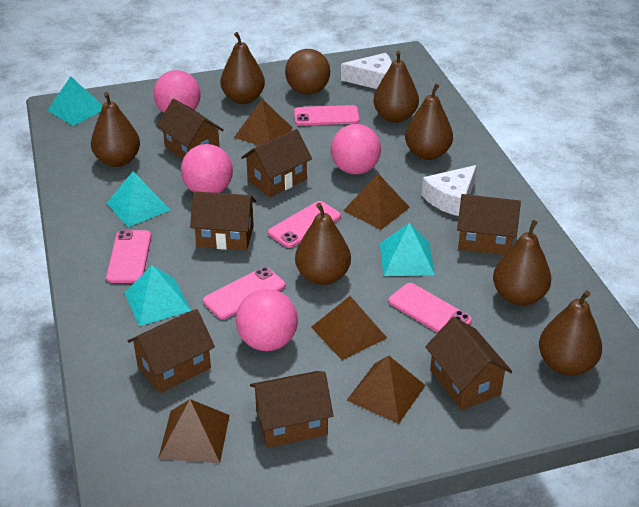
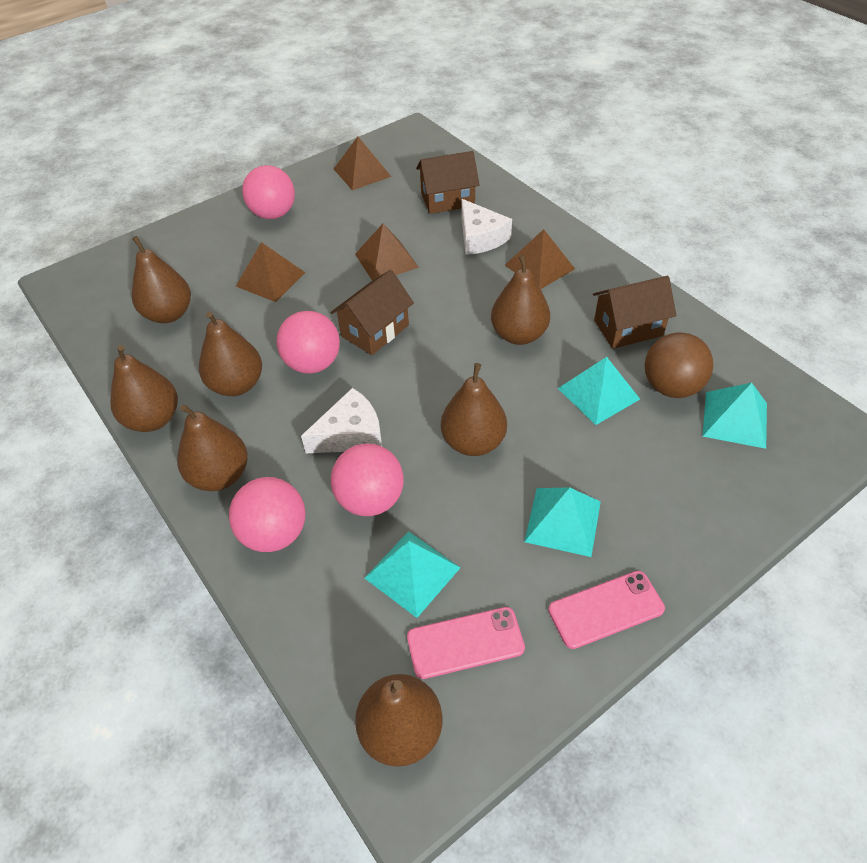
brown house: 7 -> 3
brown pyramid: 5 -> 4
pink phone: 5 -> 2

